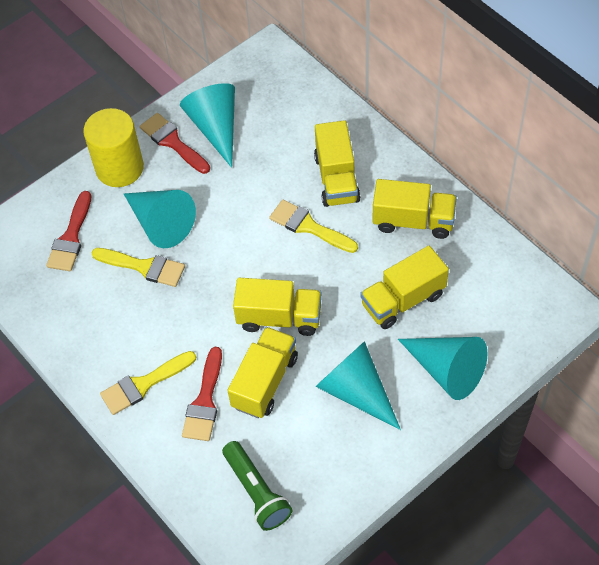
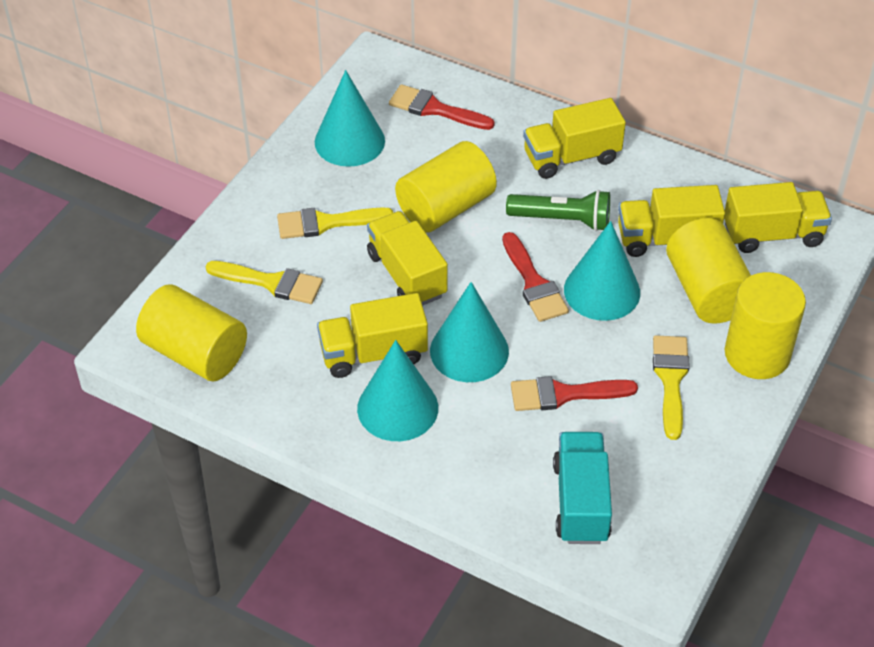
turquoise truck: 0 -> 1
yellow cylinder: 1 -> 4

